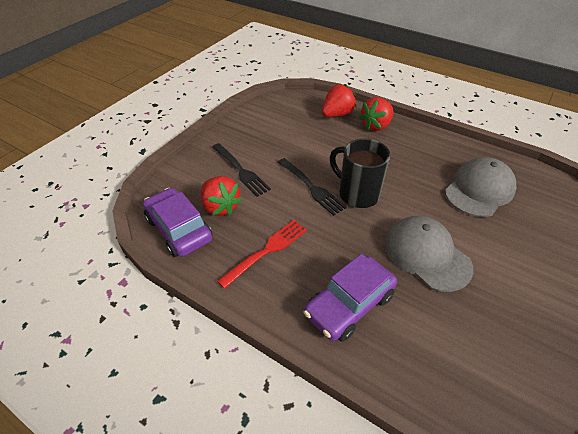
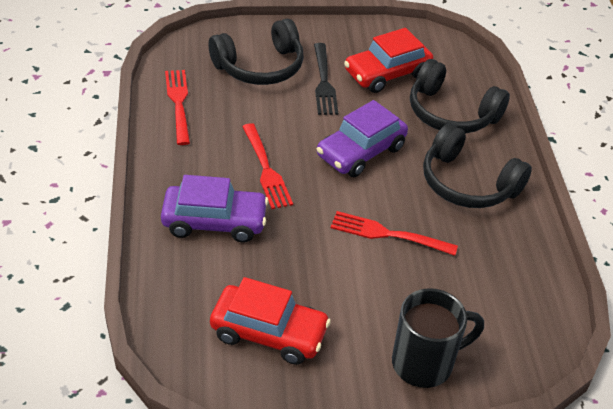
black fork: 2 -> 1
black headphones: 0 -> 3
grey cap: 2 -> 0
red car: 0 -> 2
red fork: 1 -> 3
red strawberry: 3 -> 0

